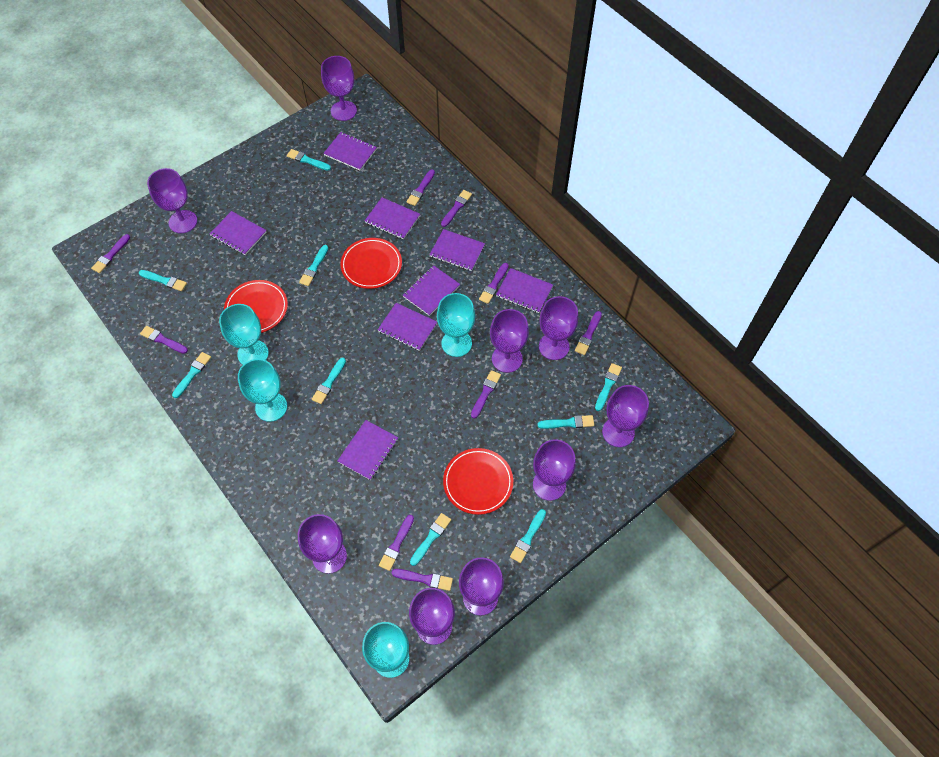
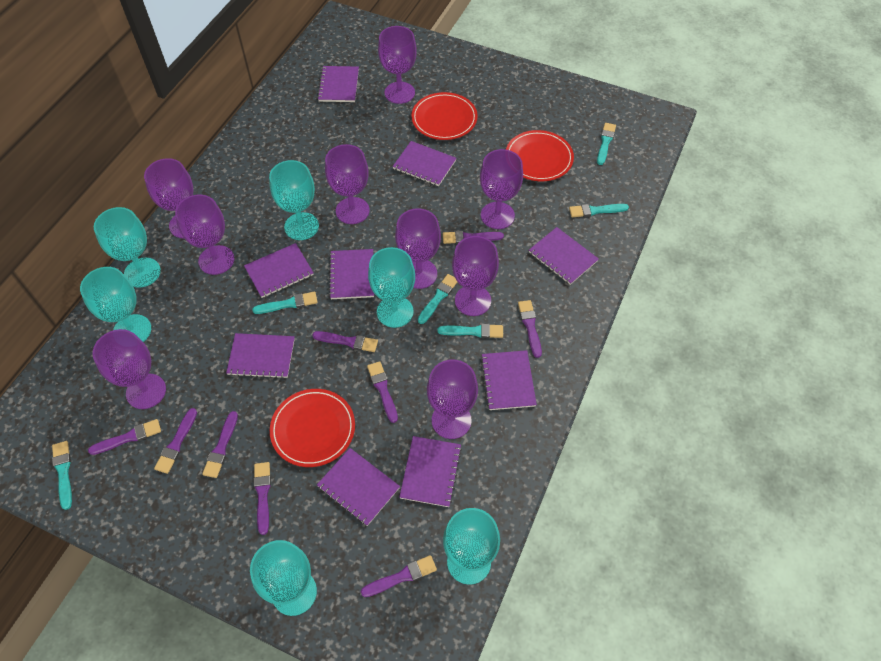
purple notebook: 8 -> 9
turquoise brush: 9 -> 6
turquoise goblet: 4 -> 6

